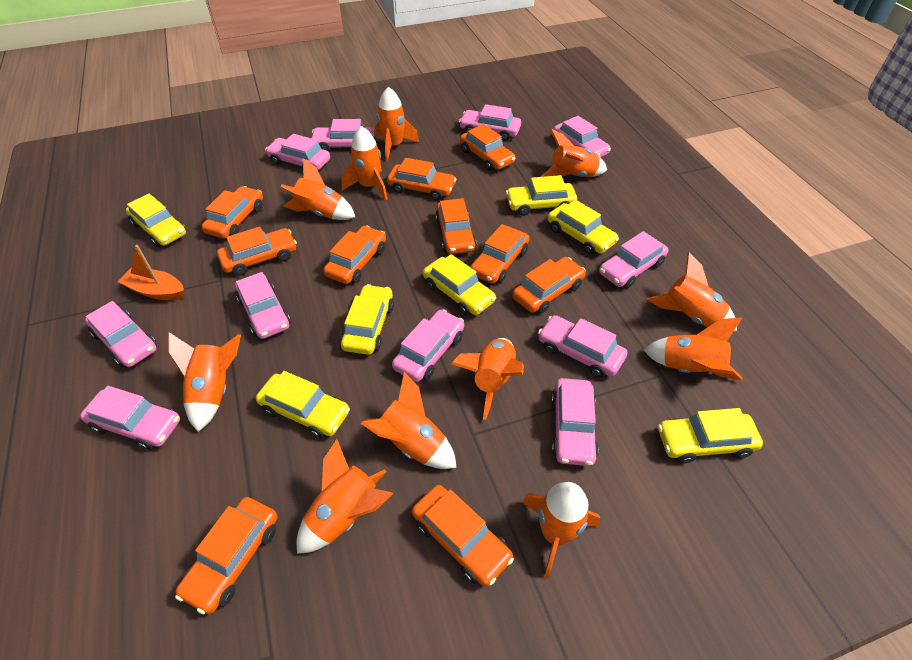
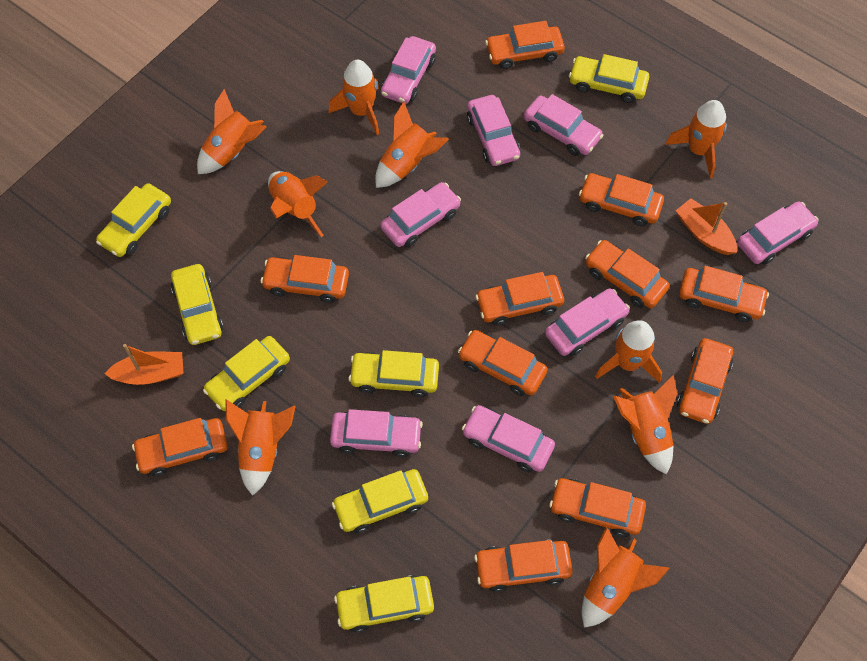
orange boat: 1 -> 2
orange car: 10 -> 11
orange rocket: 11 -> 9
pink car: 11 -> 8

